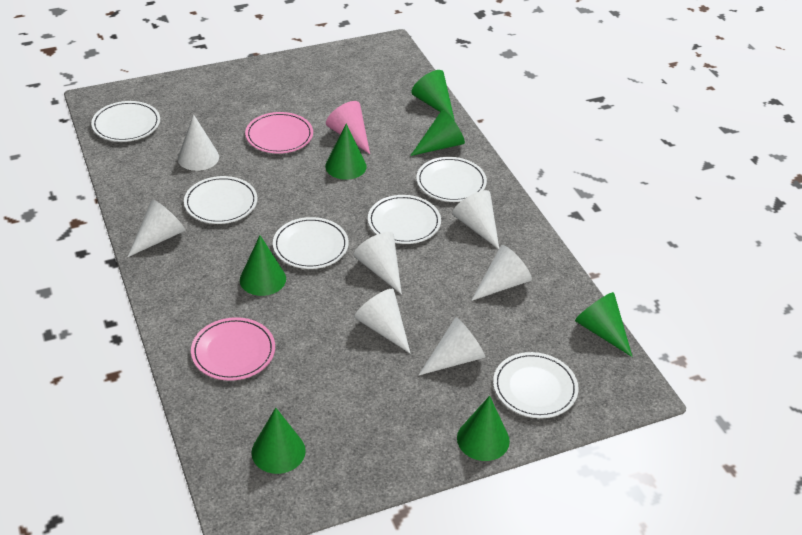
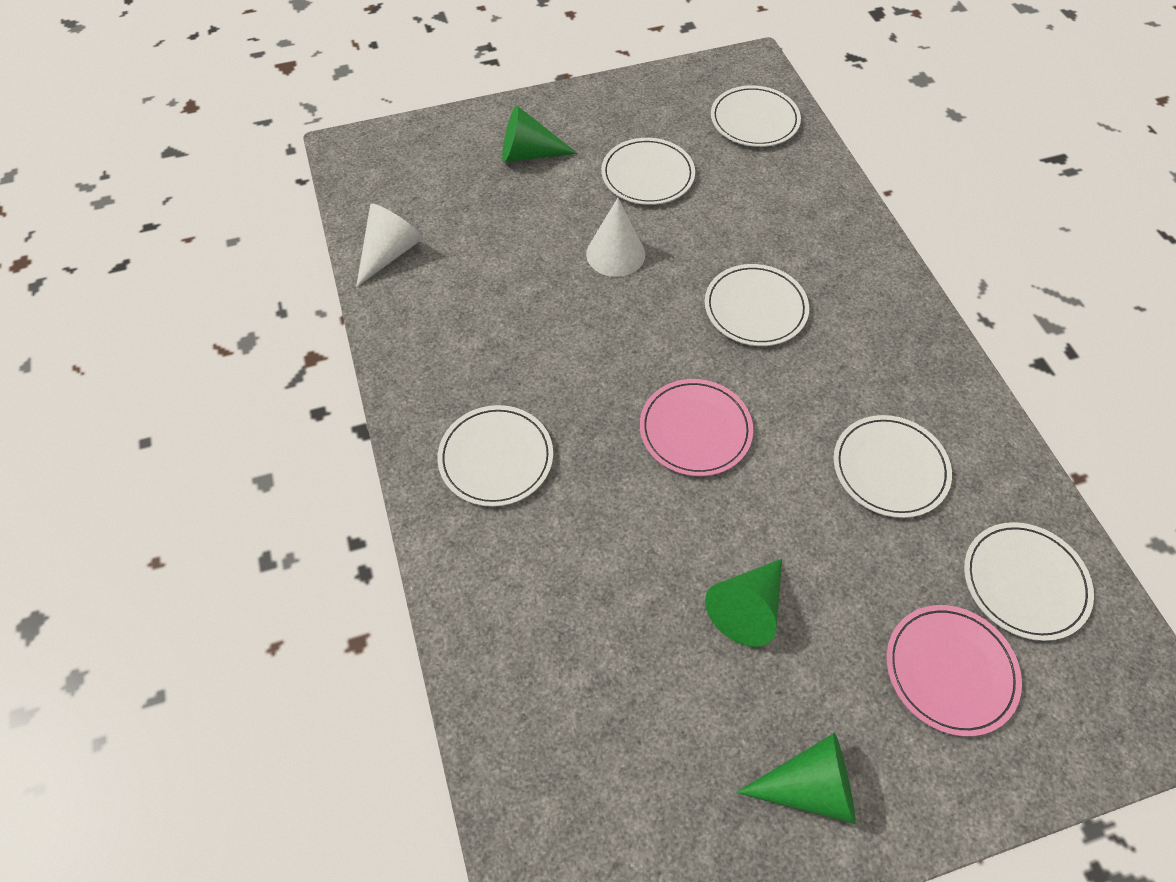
green cone: 7 -> 3
pink cone: 1 -> 0
white cone: 7 -> 2

